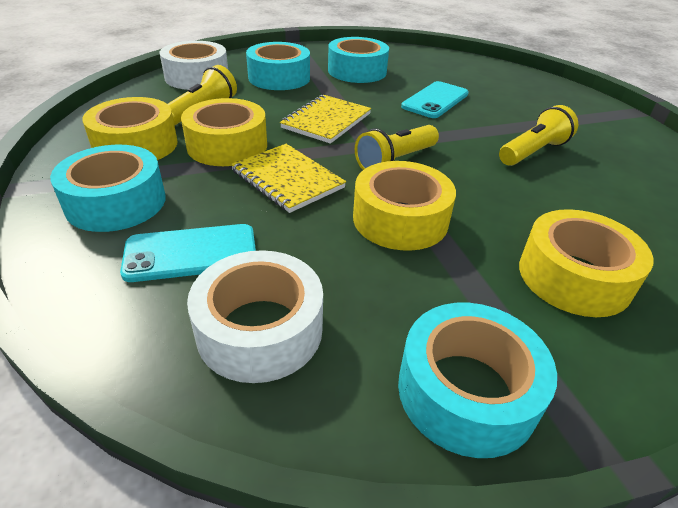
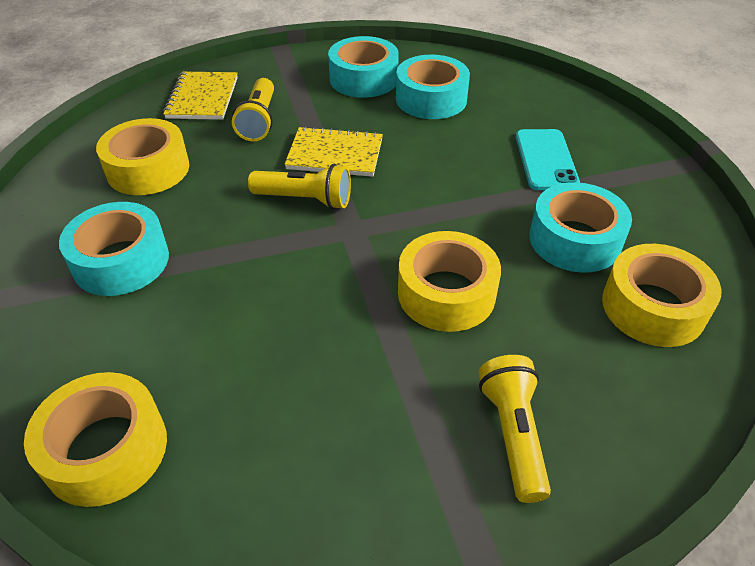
turquoise phone: 2 -> 1
white tape: 2 -> 0

